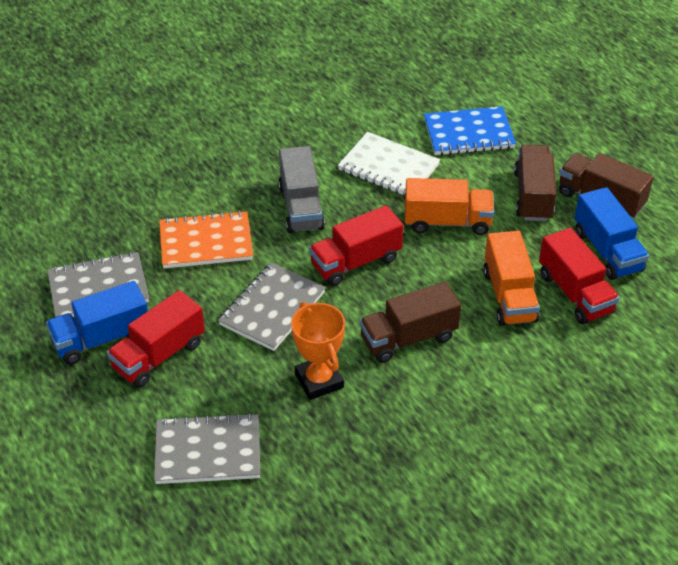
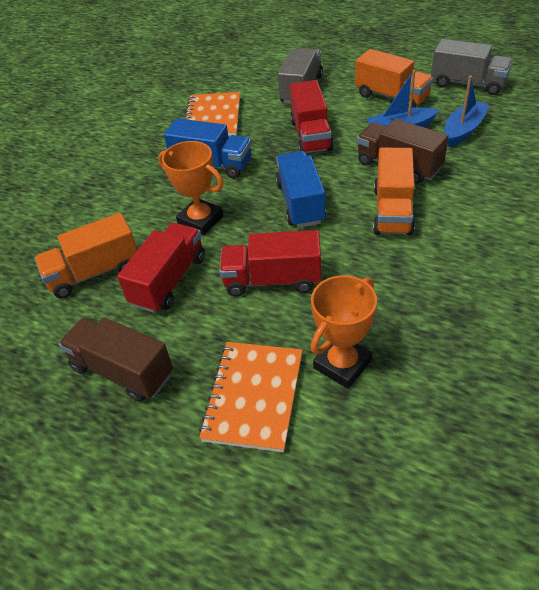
blue boat: 0 -> 2
blue notebook: 1 -> 0
brown truck: 3 -> 2
grey notebook: 3 -> 0
grey truck: 1 -> 2
orange notebook: 1 -> 2
orange trophy: 1 -> 2
orange truck: 2 -> 3
white notebook: 1 -> 0

